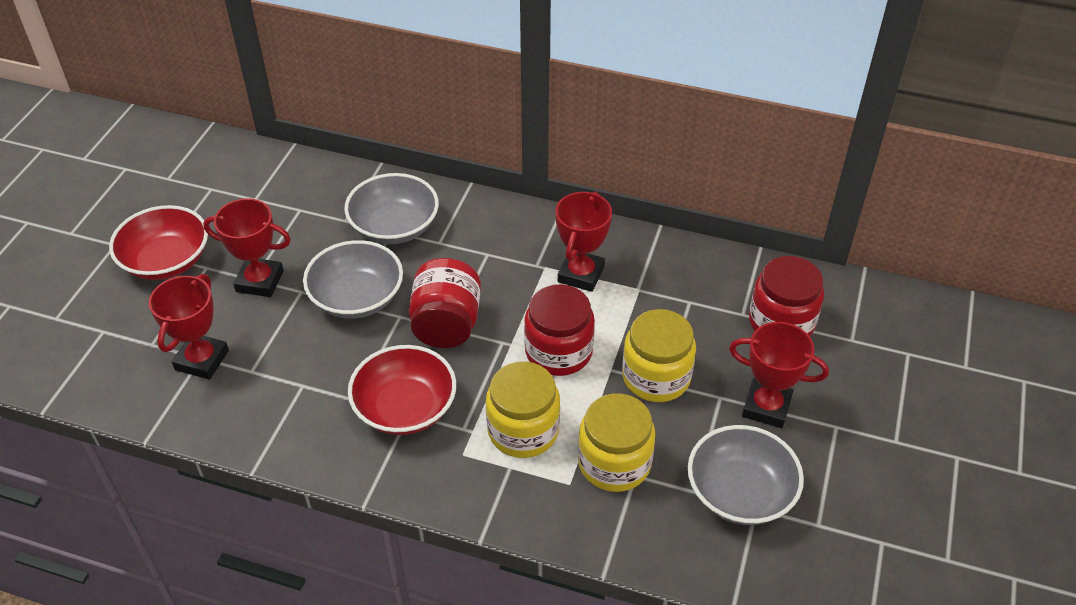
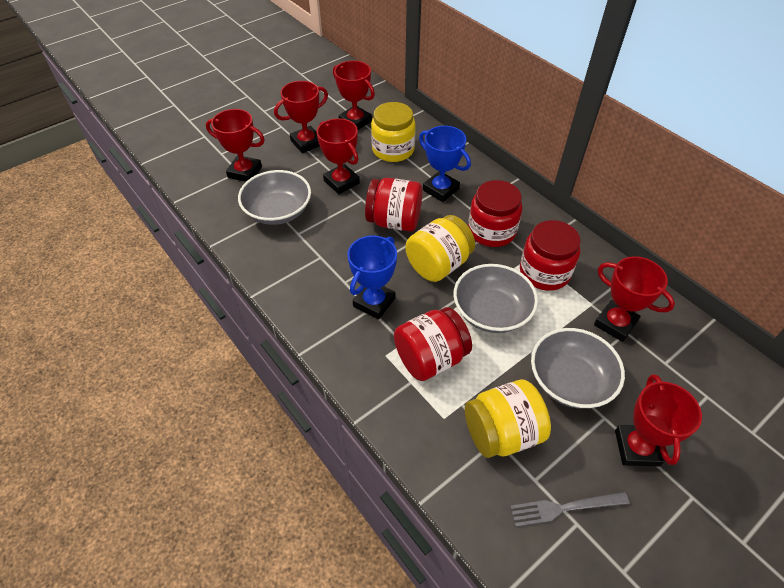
blue trophy: 0 -> 2
grey fork: 0 -> 1
red bowl: 2 -> 0
red jar: 3 -> 4
red trophy: 4 -> 6

